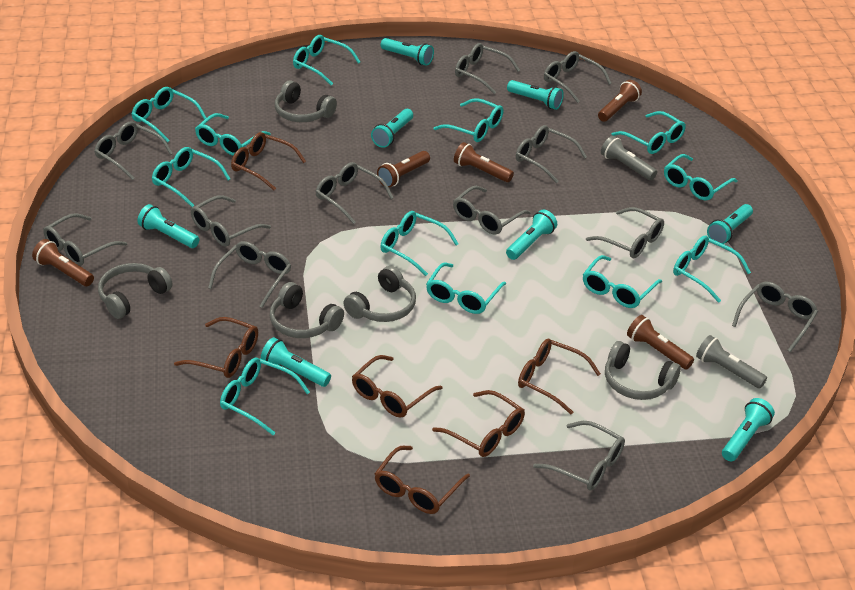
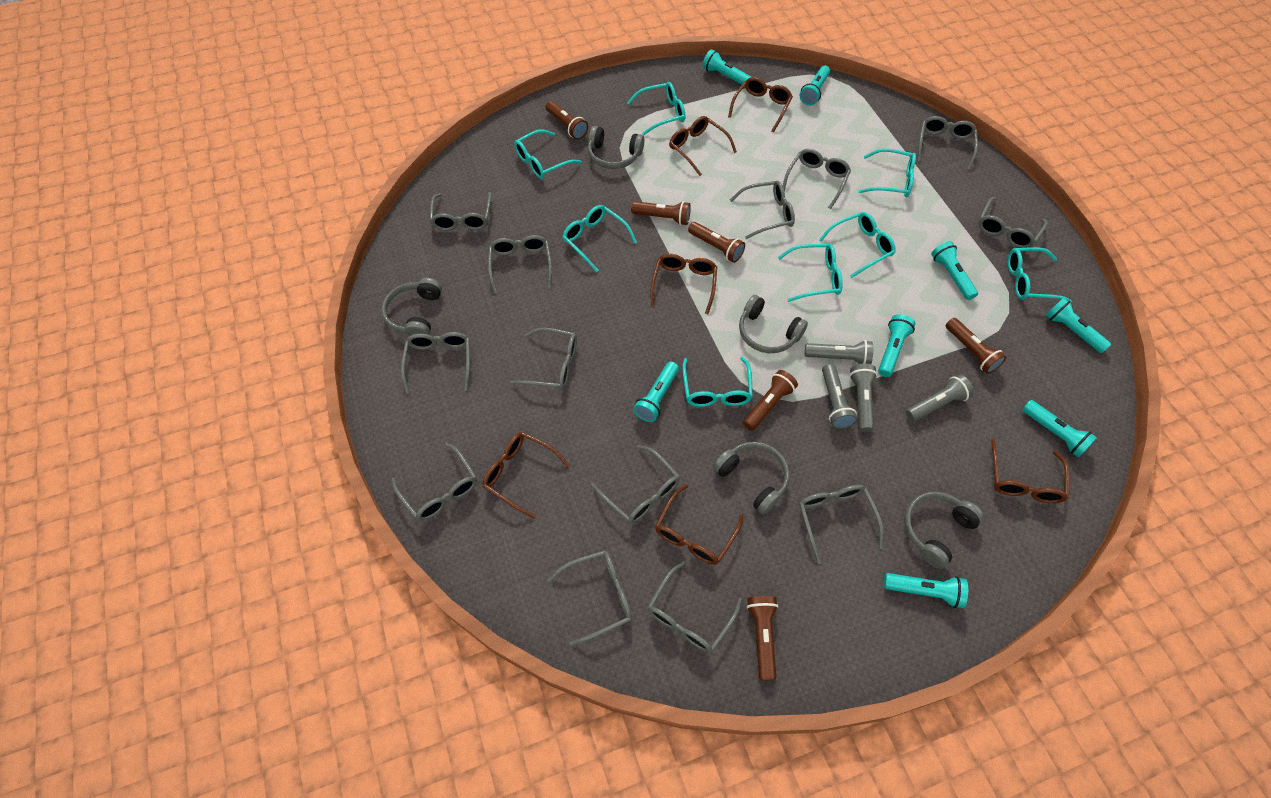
brown flashlight: 5 -> 6
grey flashlight: 2 -> 4
grey glasses: 12 -> 13
turquoise glasses: 12 -> 8

